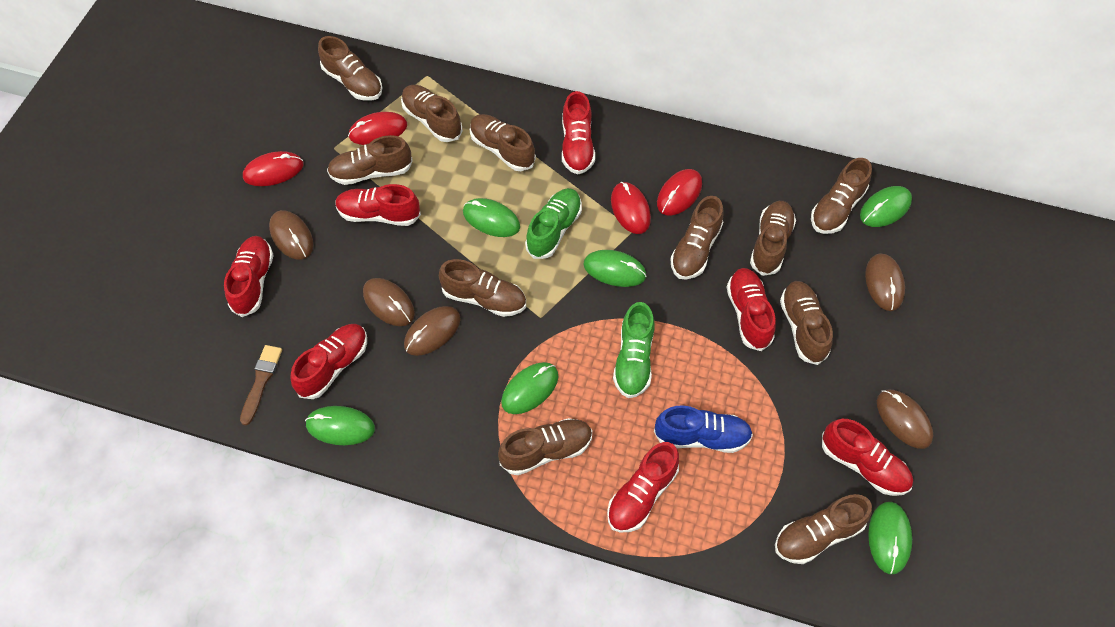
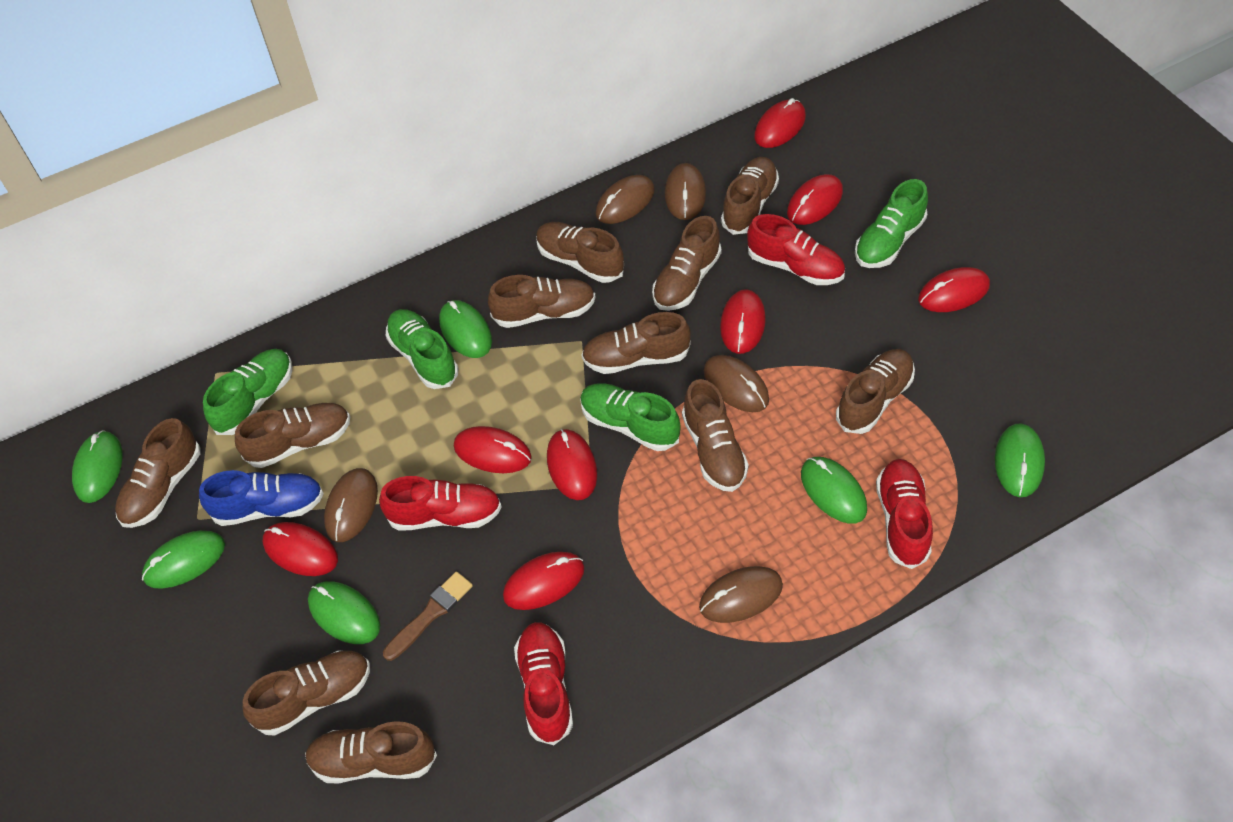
green shoe: 2 -> 4
red mouse: 4 -> 8
red shoe: 7 -> 4

